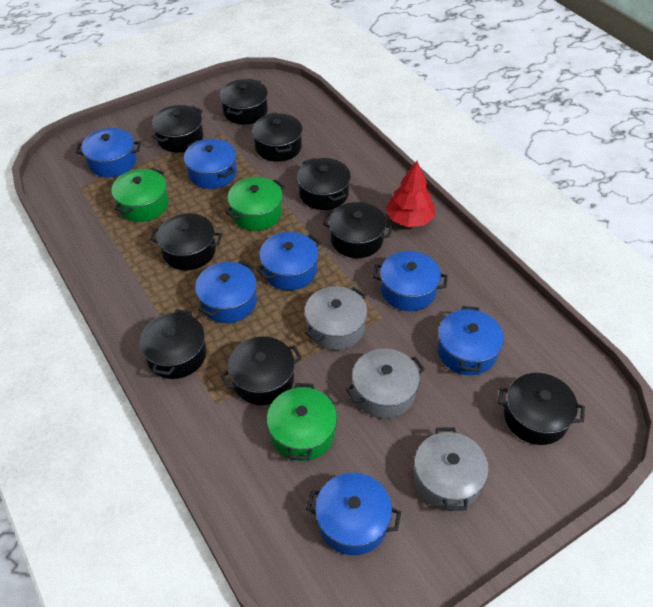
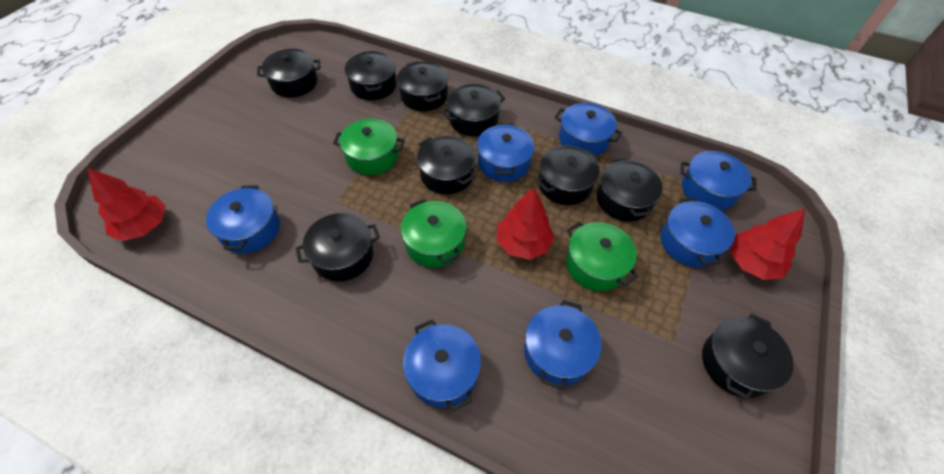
grey pot: 3 -> 0
red tree: 1 -> 3

